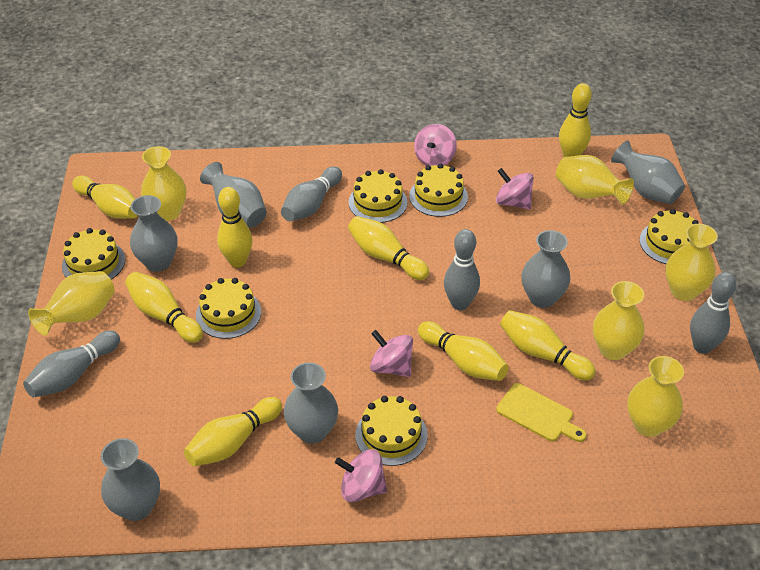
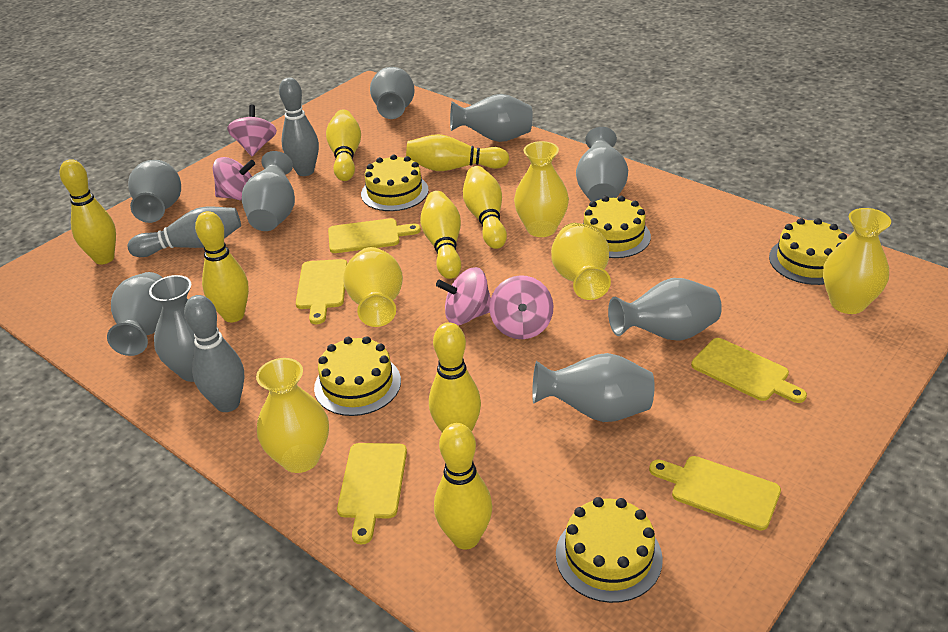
grey bowling pin: 4 -> 3
grey vase: 6 -> 9
yellow cake: 6 -> 5
yellow cutting board: 1 -> 5
yellow vase: 6 -> 5

